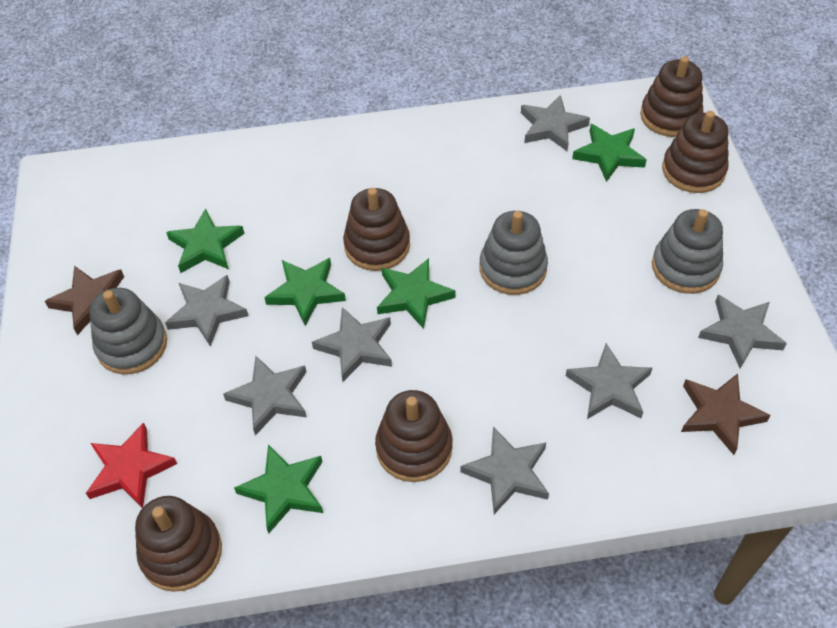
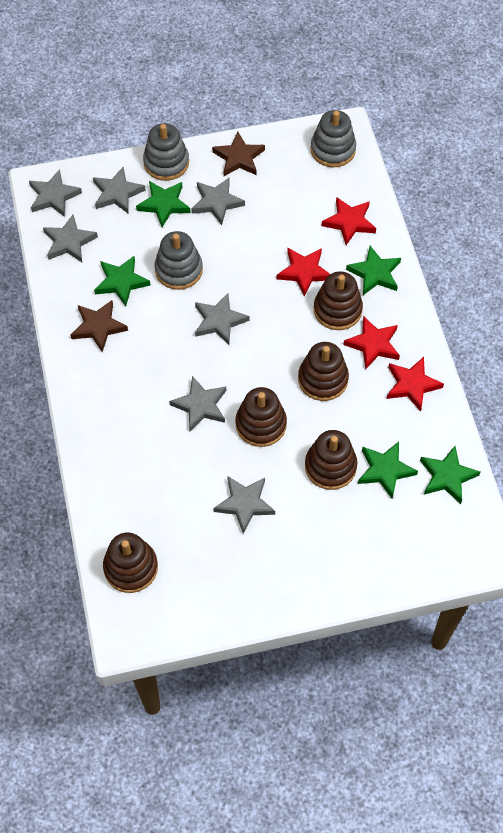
red star: 1 -> 4

